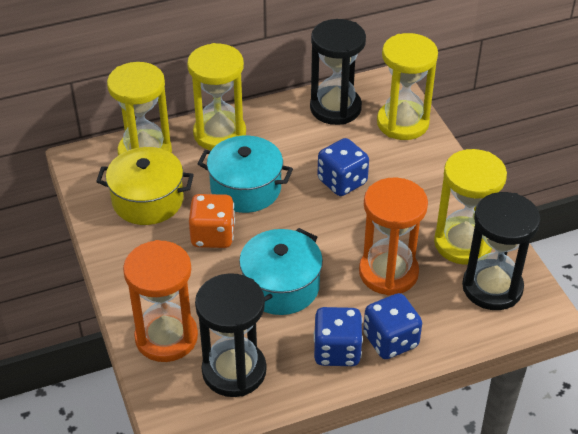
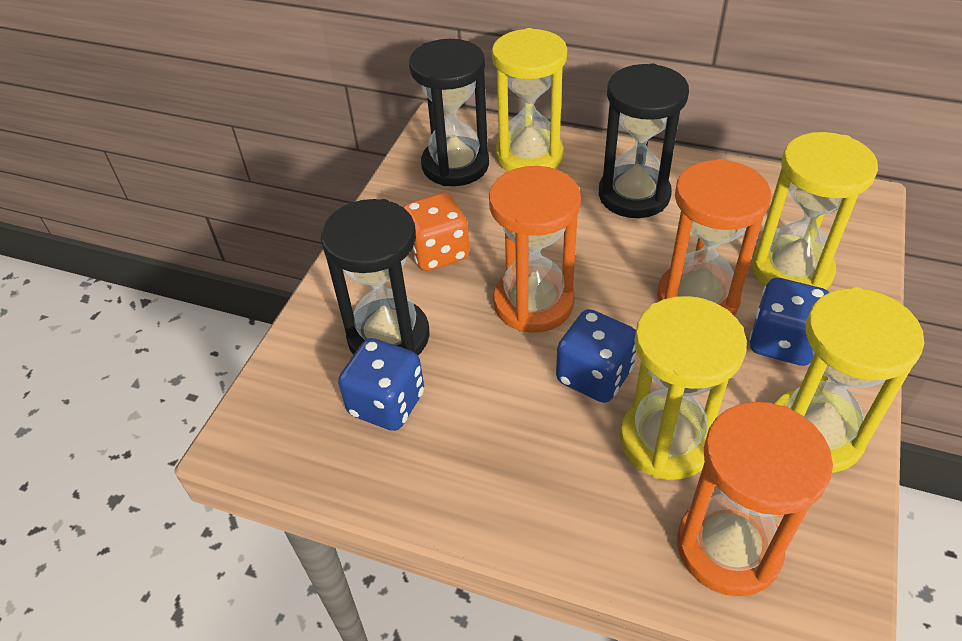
orange hourglass: 2 -> 3
turquoise pot: 2 -> 0
yellow pot: 1 -> 0

